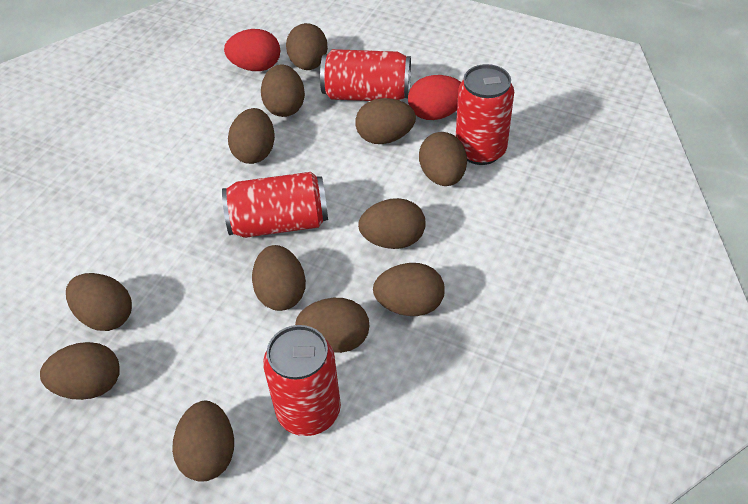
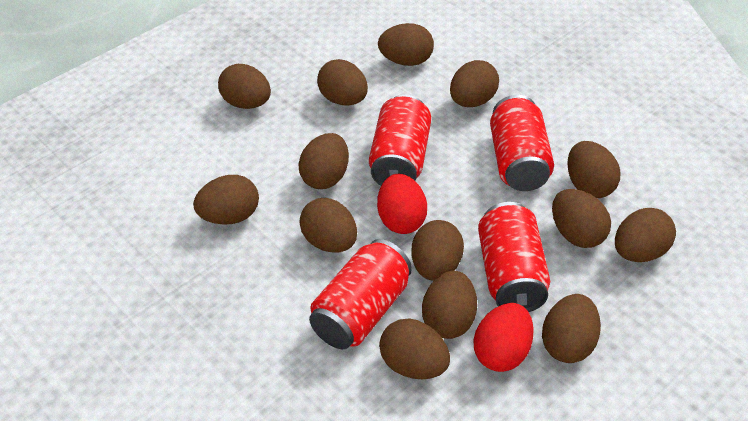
brown egg: 12 -> 14

